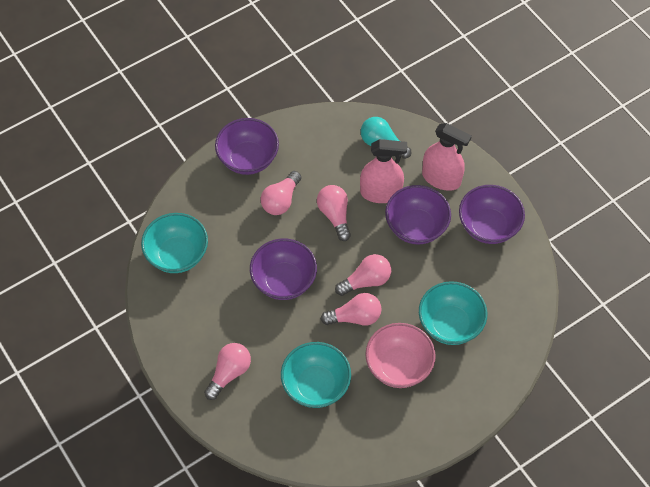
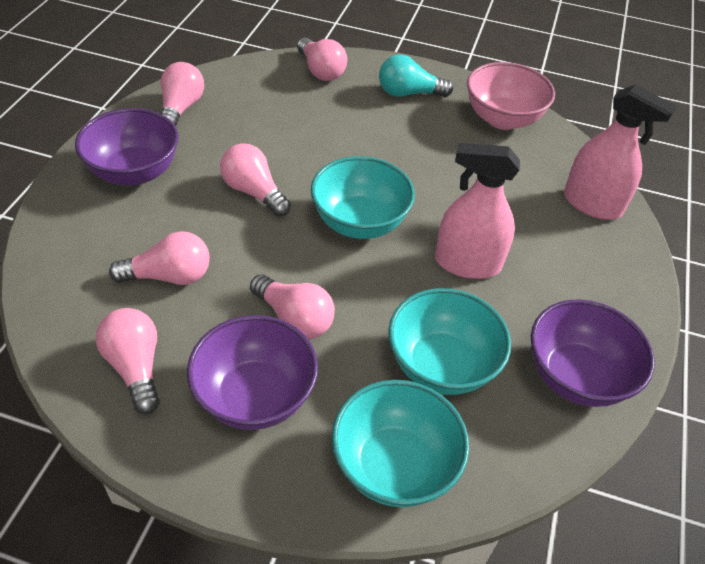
pink light bulb: 5 -> 6
purple bowl: 4 -> 3

